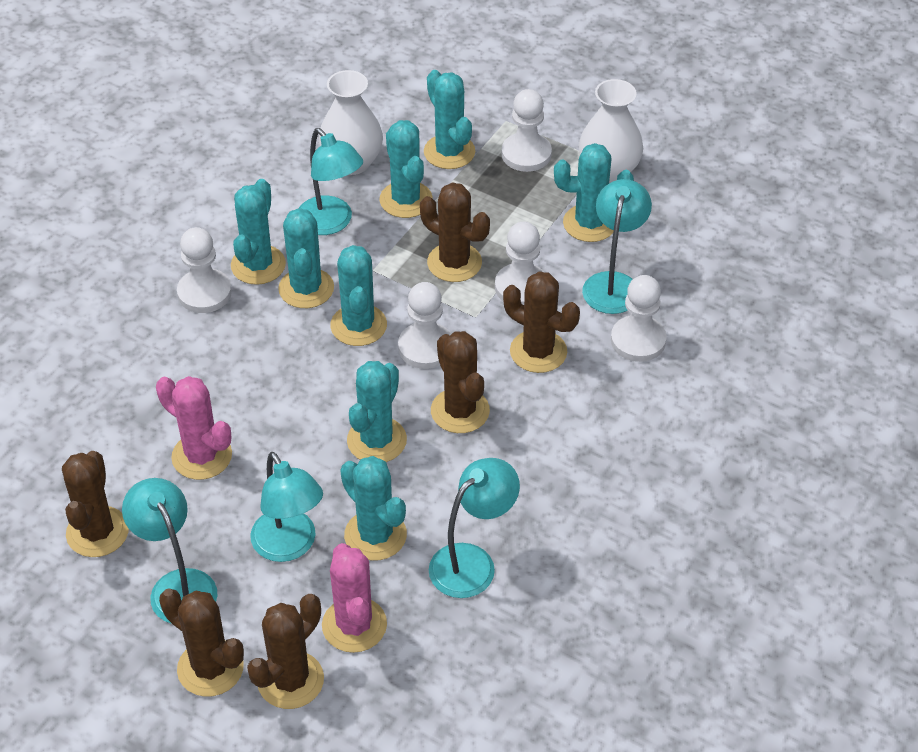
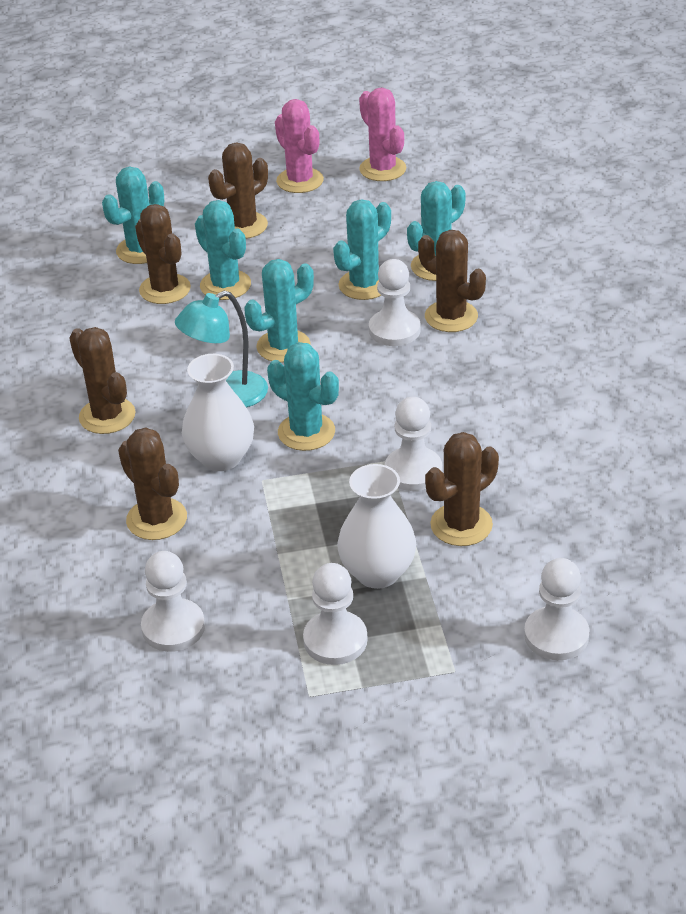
turquoise cactus: 8 -> 6
turquoise lamp: 5 -> 1

